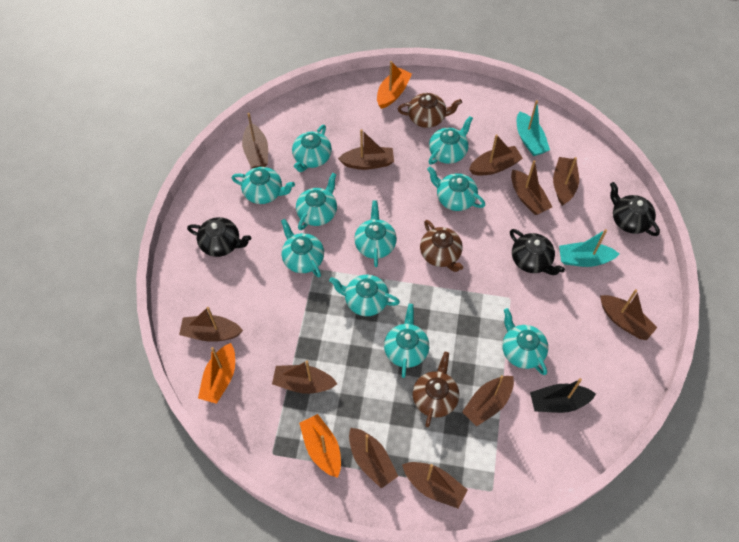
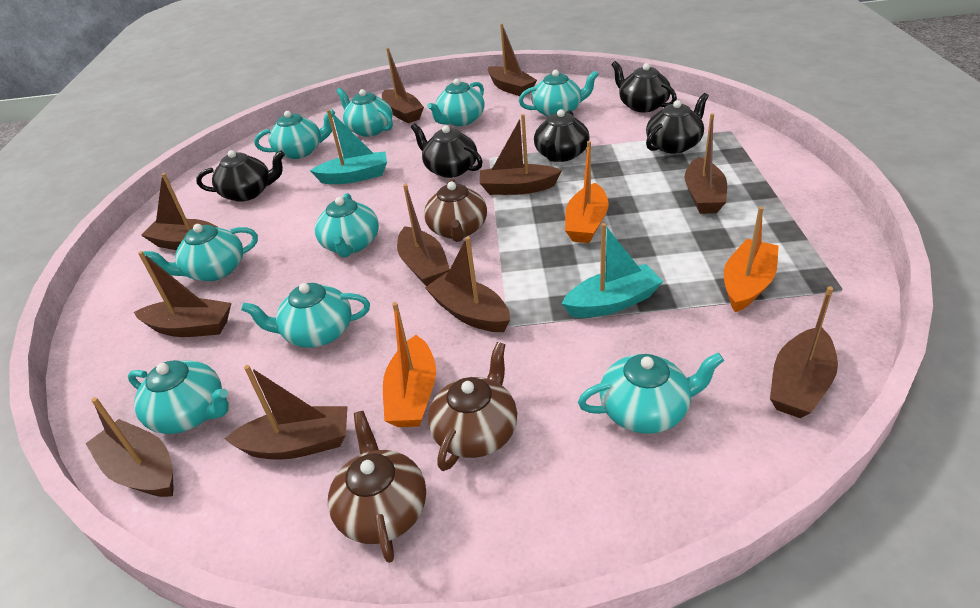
black boat: 1 -> 0
black teapot: 3 -> 5
turquoise teapot: 10 -> 9

